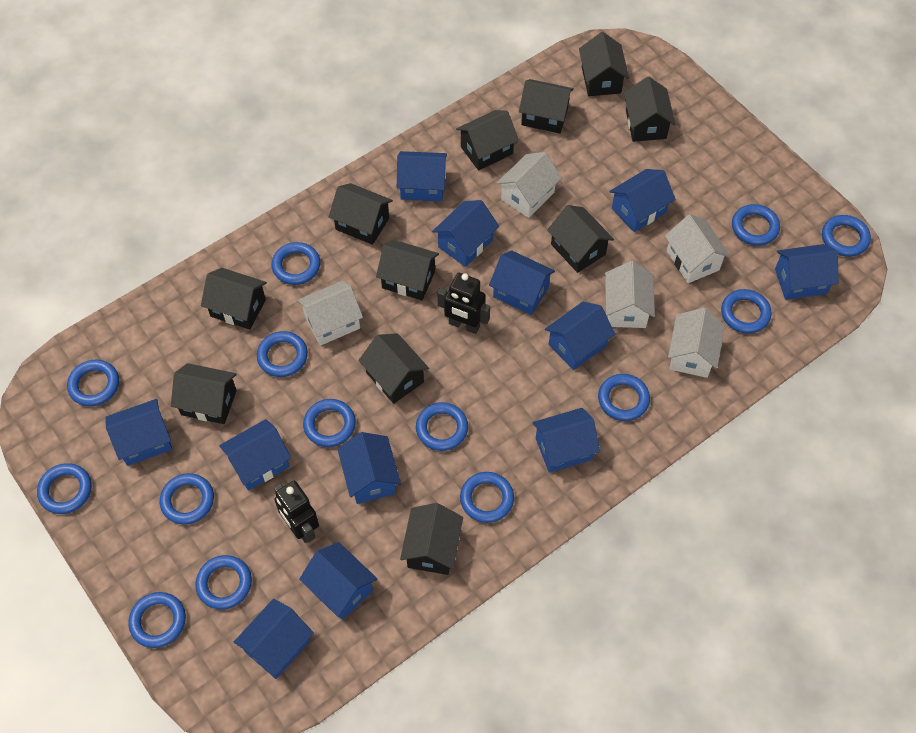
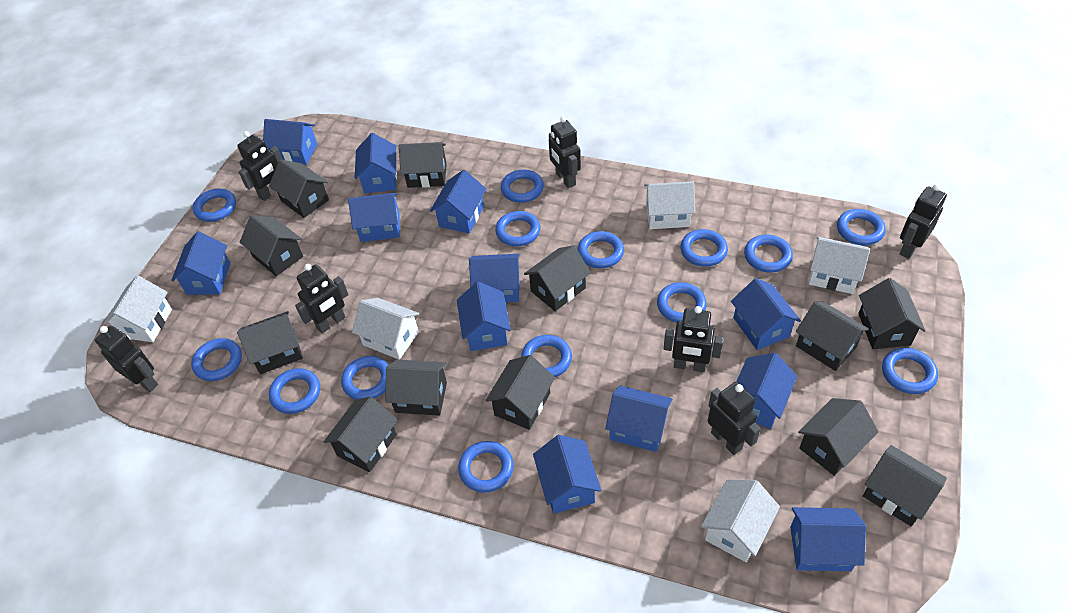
black house: 11 -> 12
black robot: 2 -> 7

